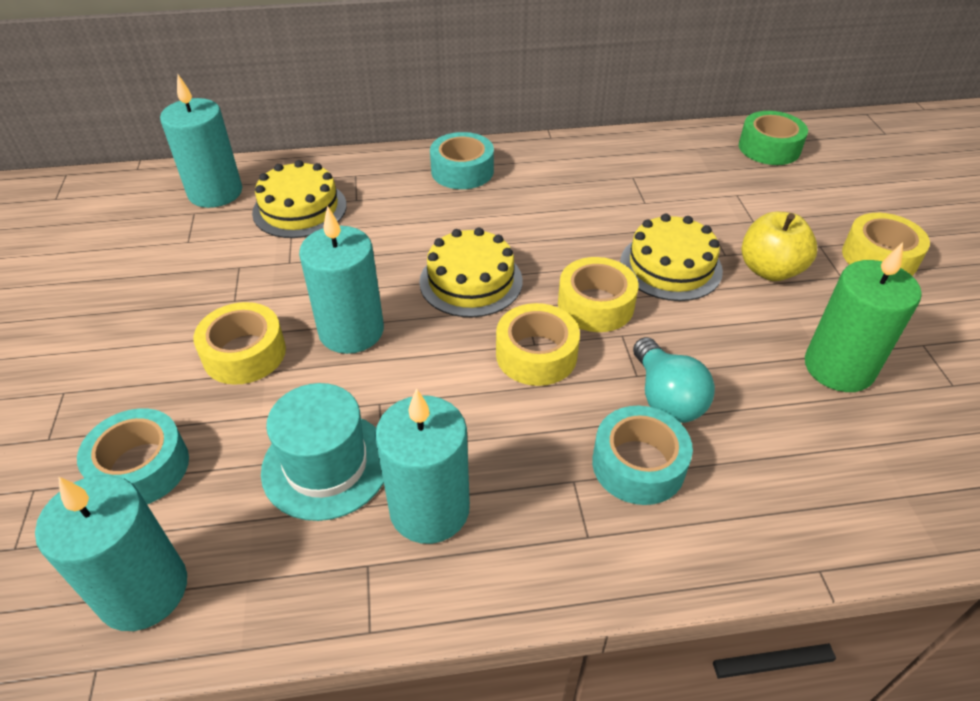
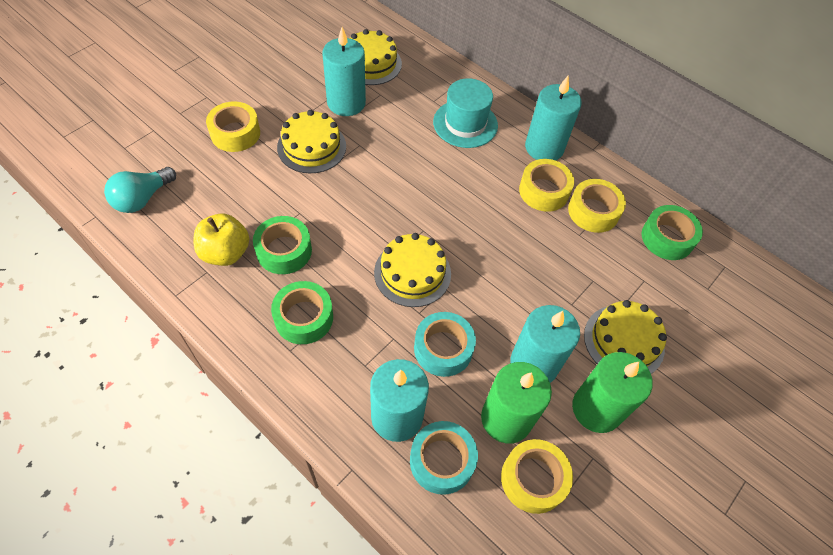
green candle: 1 -> 2
green tape: 1 -> 3
turquoise tape: 3 -> 2
yellow cake: 3 -> 4

